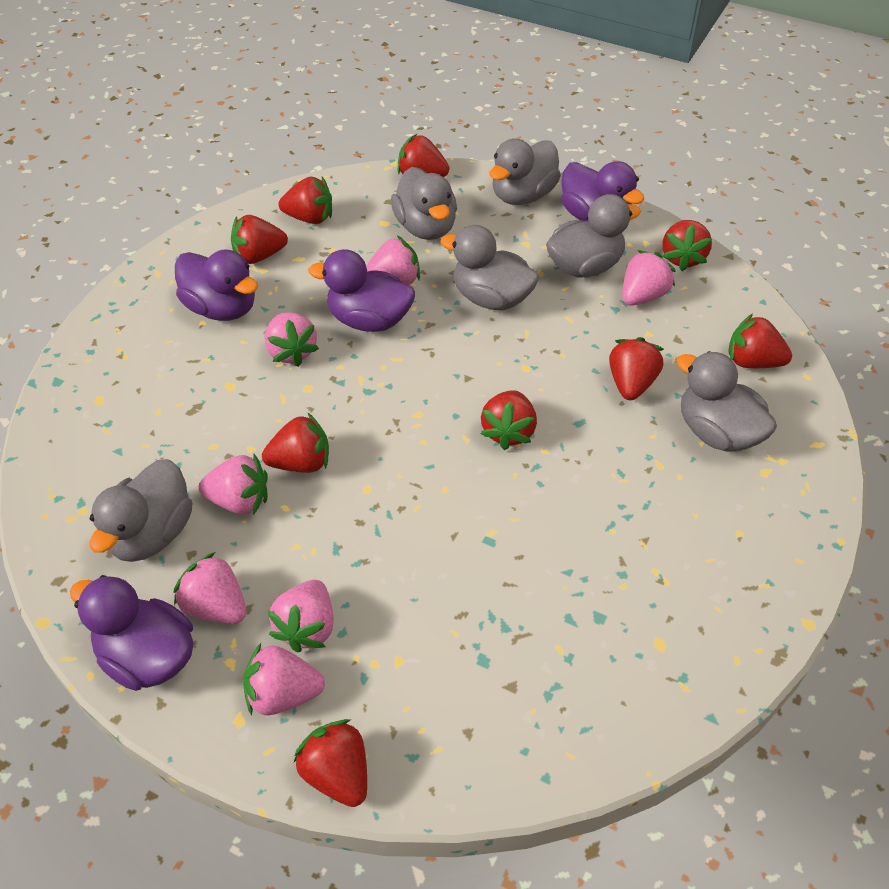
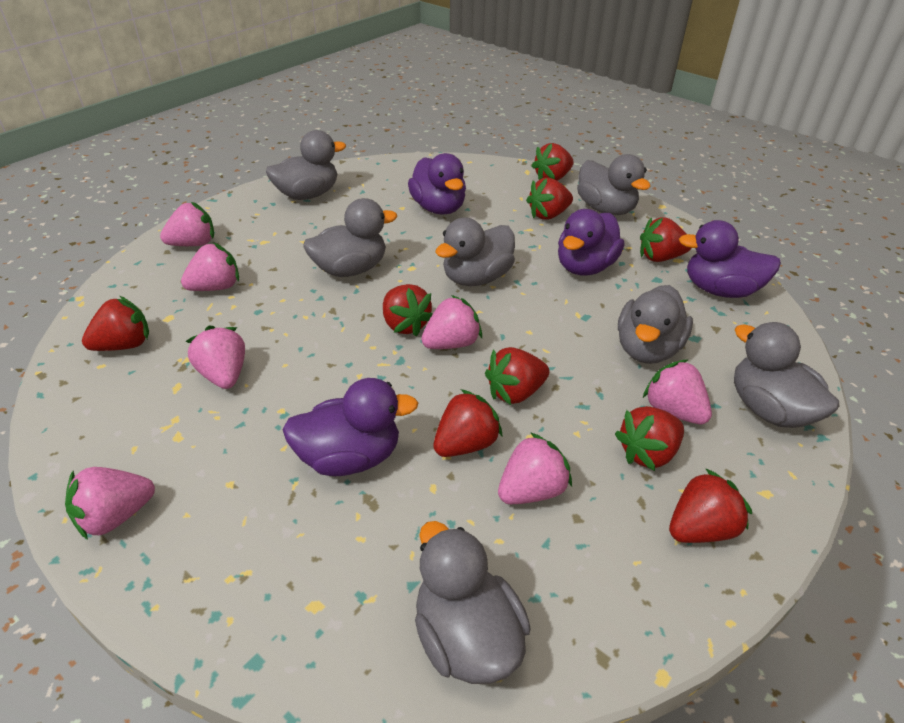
grey duck: 6 -> 7

